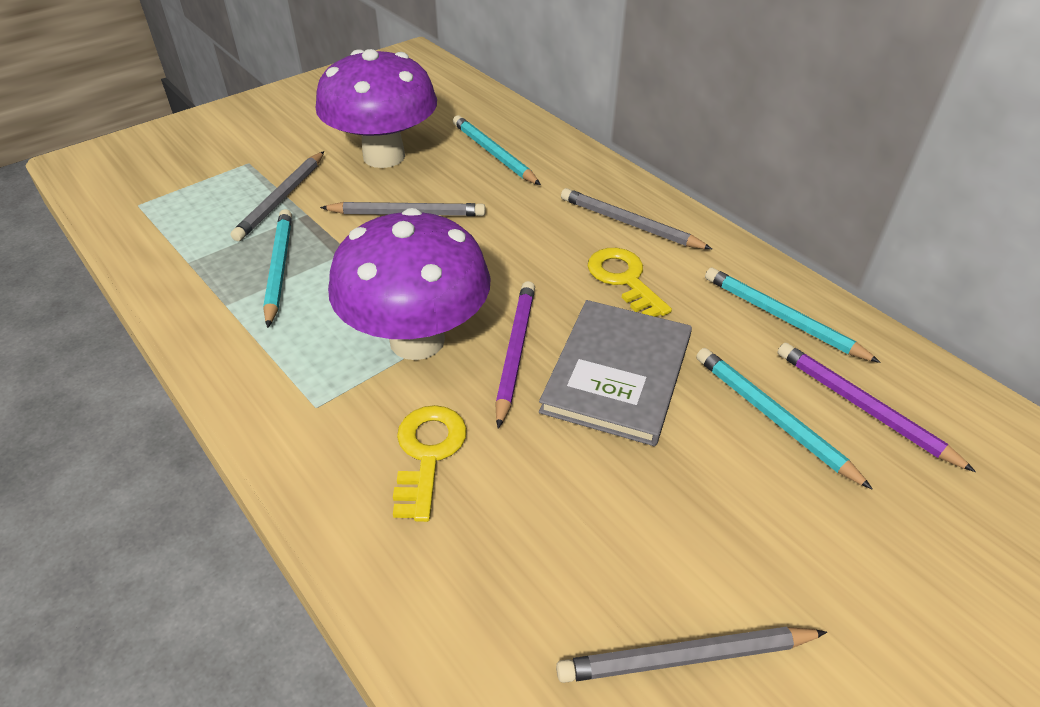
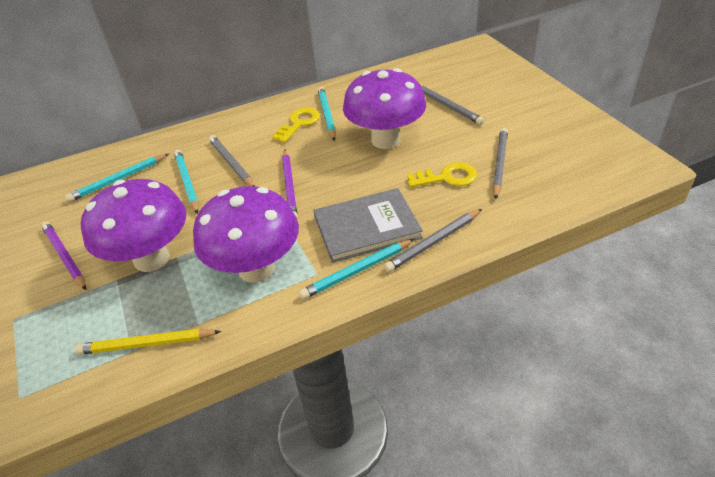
purple mushroom: 2 -> 3
yellow pencil: 0 -> 1

